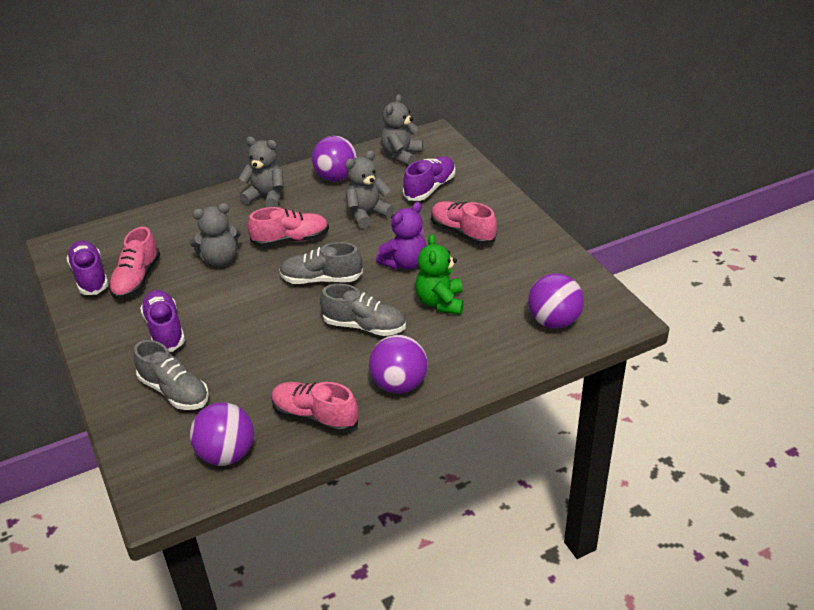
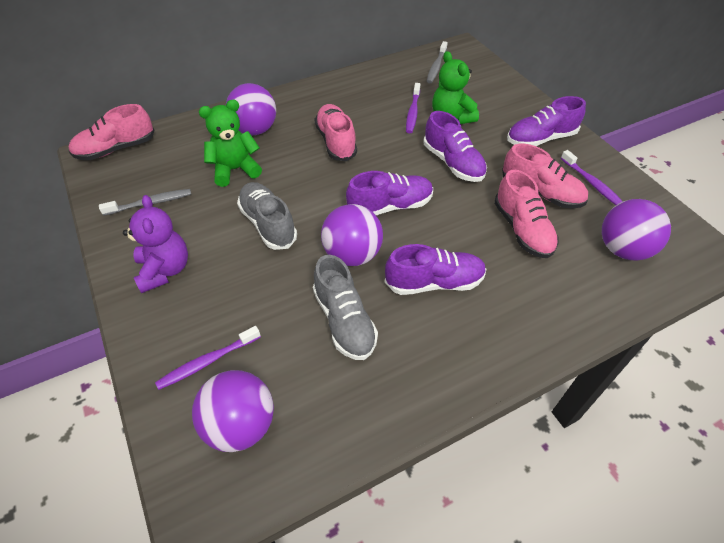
green teddy bear: 1 -> 2
grey shoe: 3 -> 2
grey teddy bear: 4 -> 0
grey toothbrush: 0 -> 2
purple shoe: 3 -> 4
purple toothbrush: 0 -> 3

